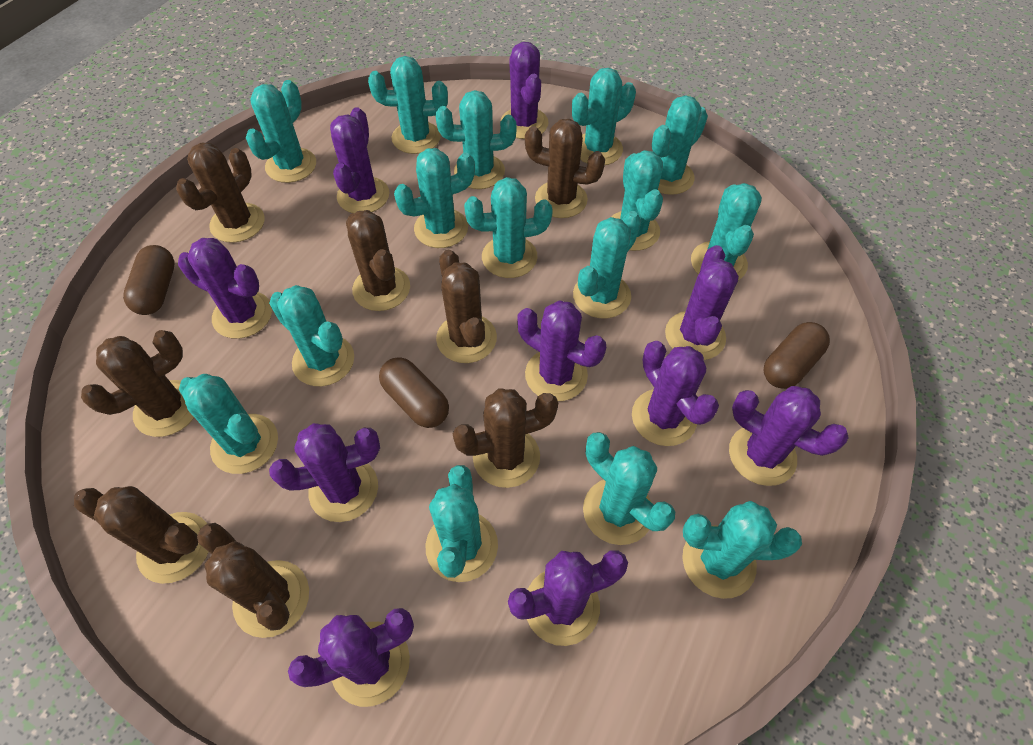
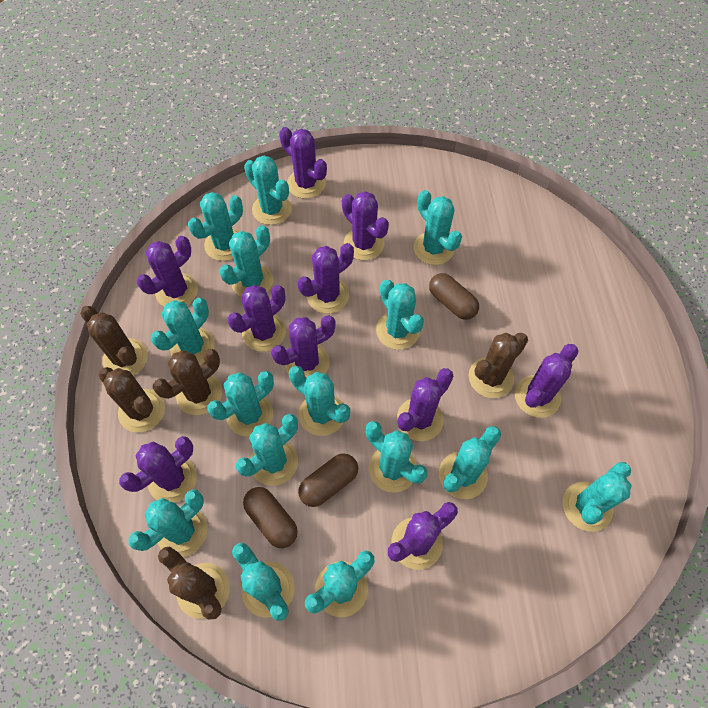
brown cactus: 8 -> 5

